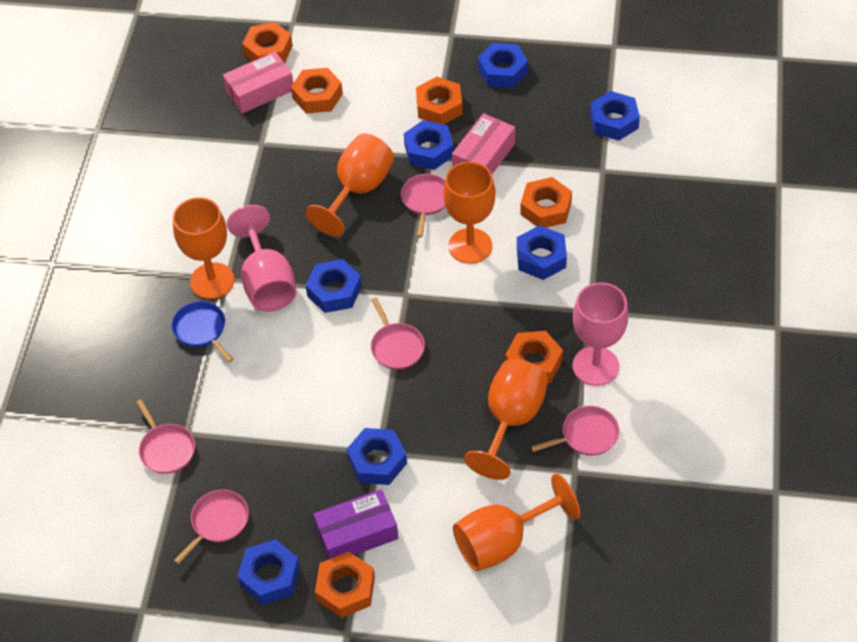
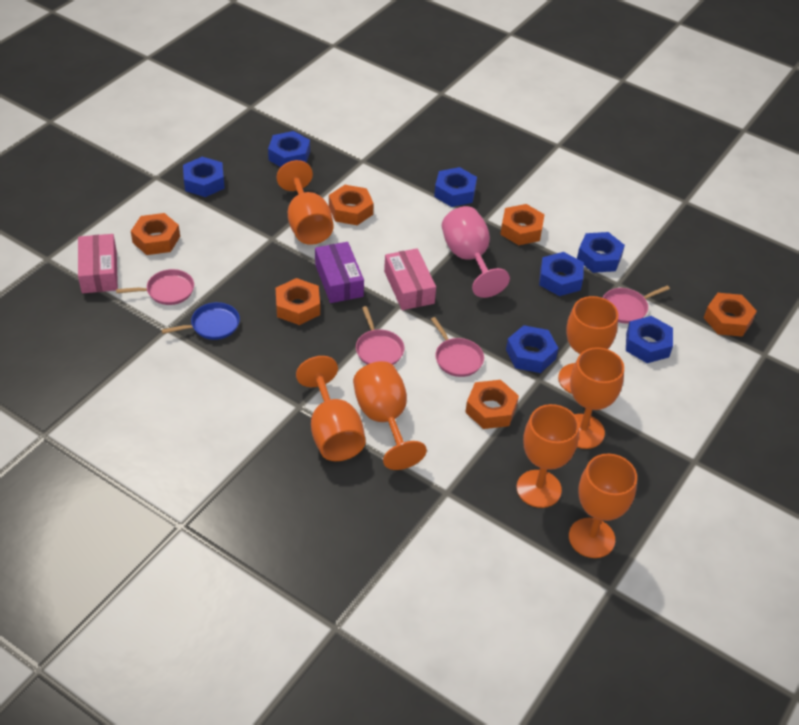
orange goblet: 5 -> 7
pink goblet: 2 -> 1
pink pan: 5 -> 4

